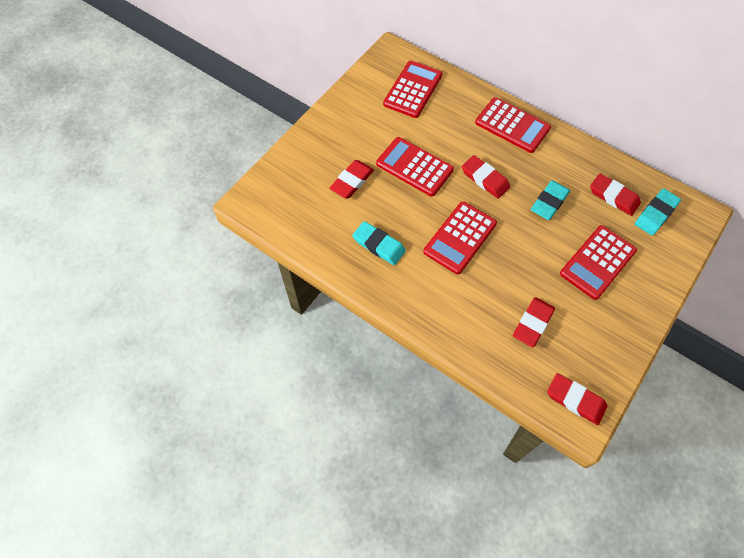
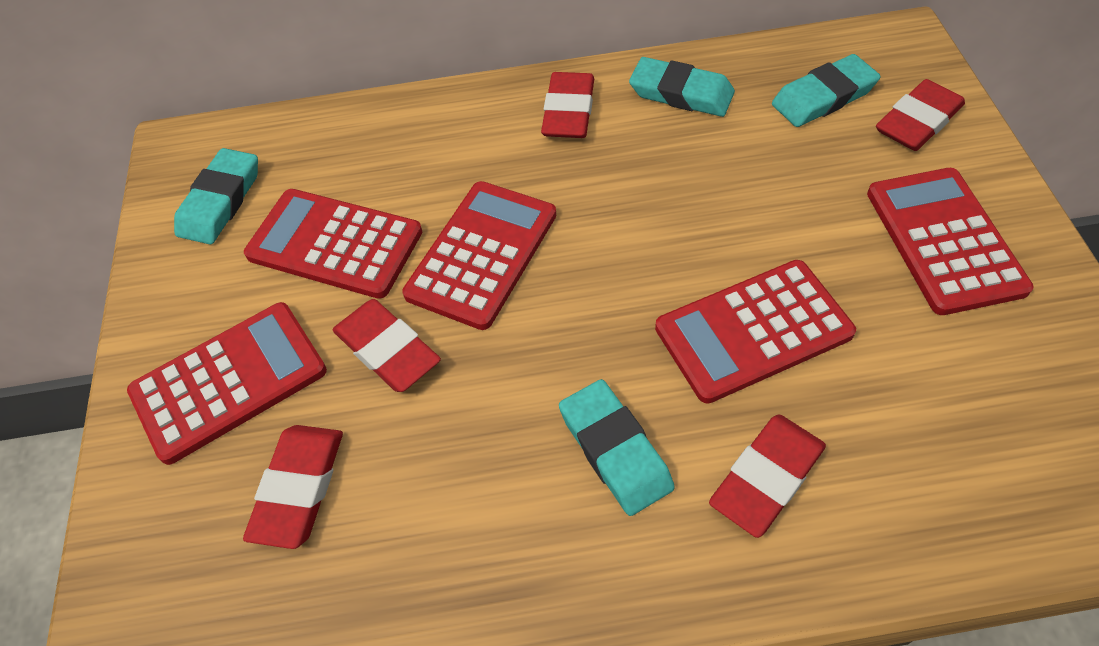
turquoise eraser: 3 -> 4

